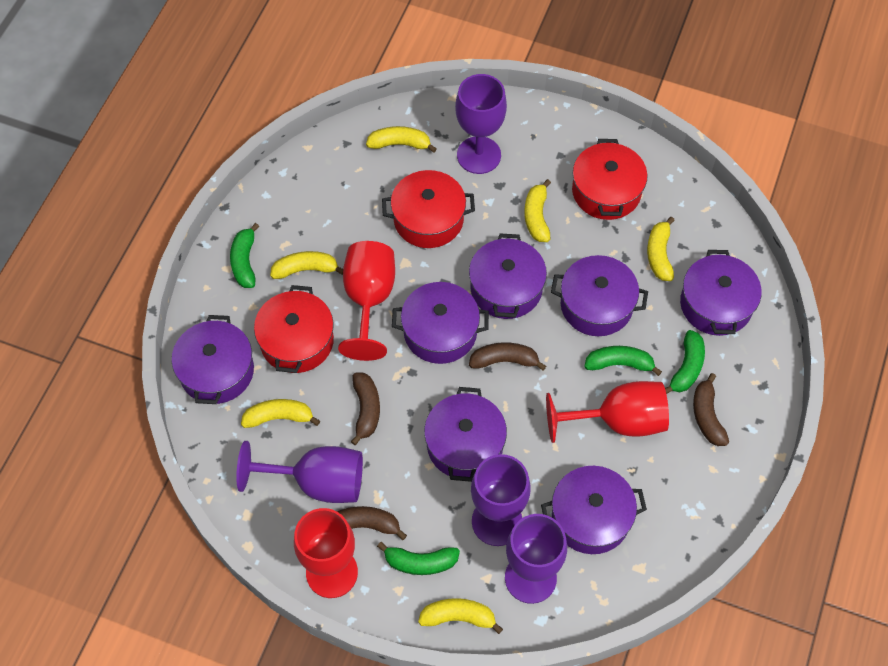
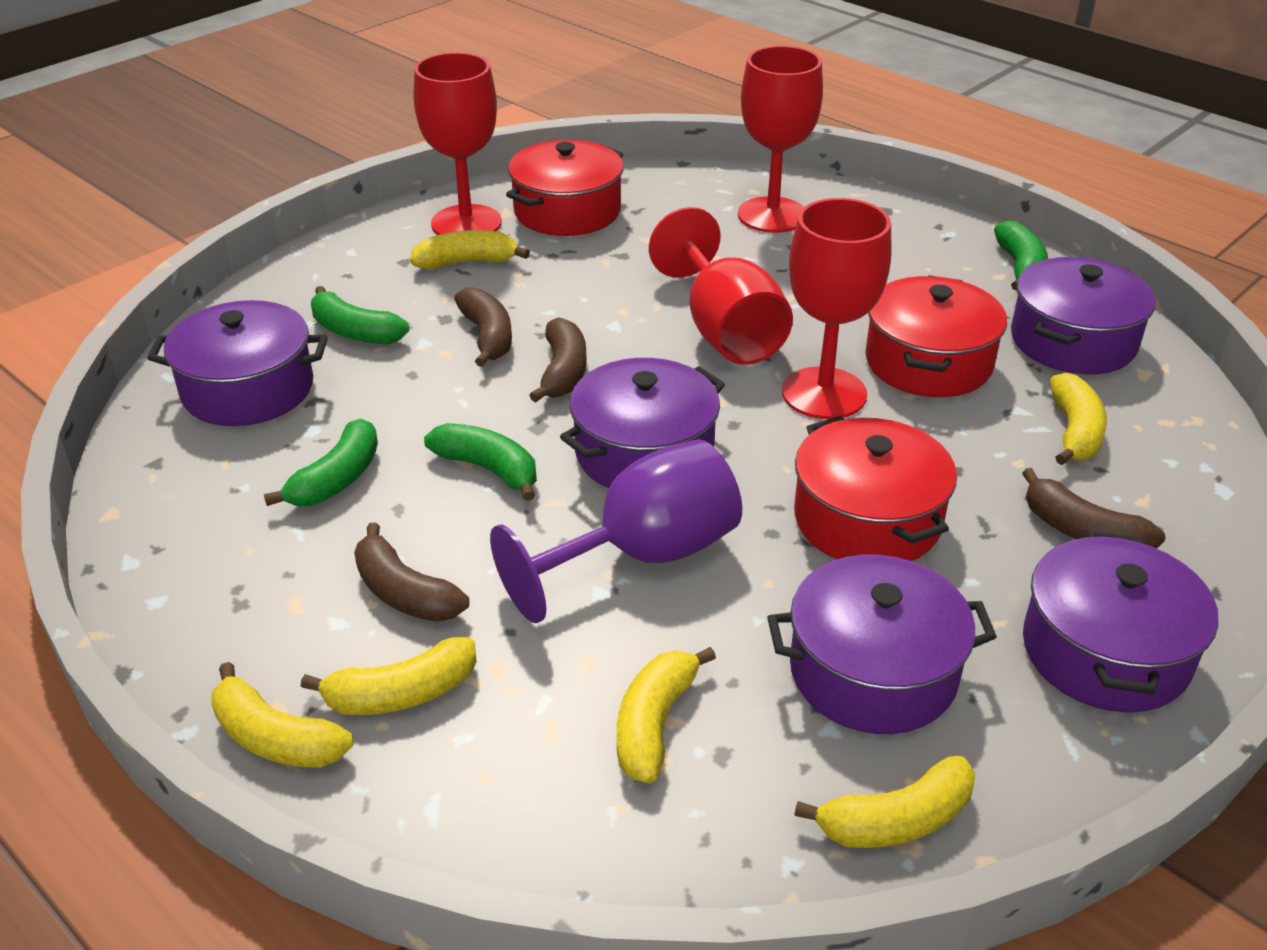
purple goblet: 4 -> 1
purple pot: 7 -> 5
red goblet: 3 -> 4

